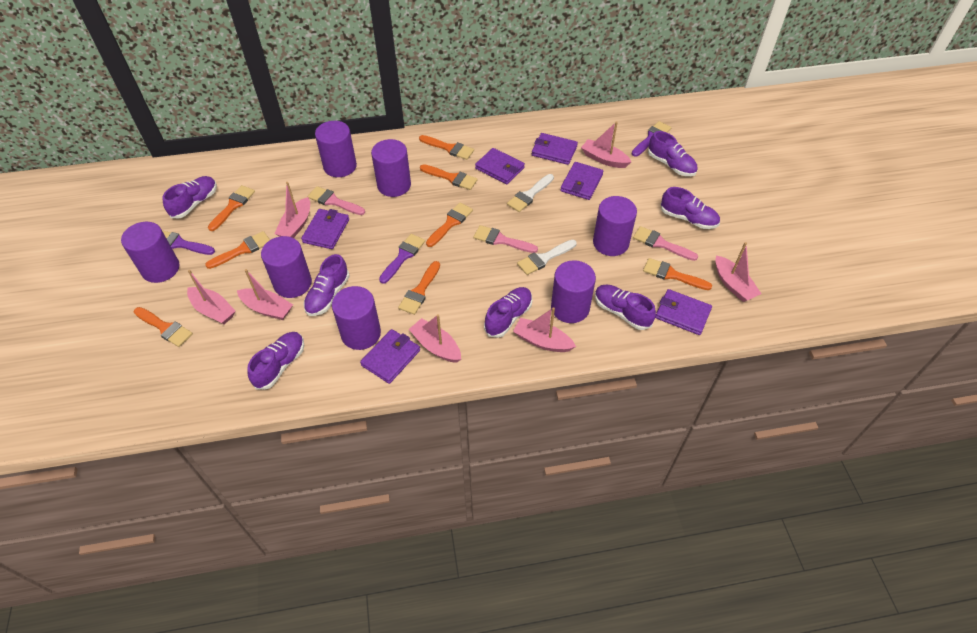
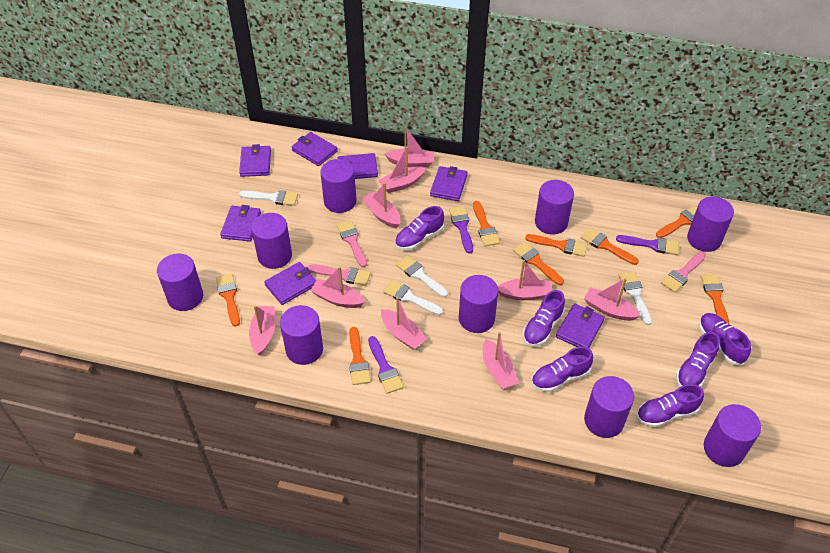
pink boat: 7 -> 9
purple cylinder: 7 -> 9
purple shoe: 7 -> 6
purple wallet: 6 -> 7
white brush: 2 -> 4

